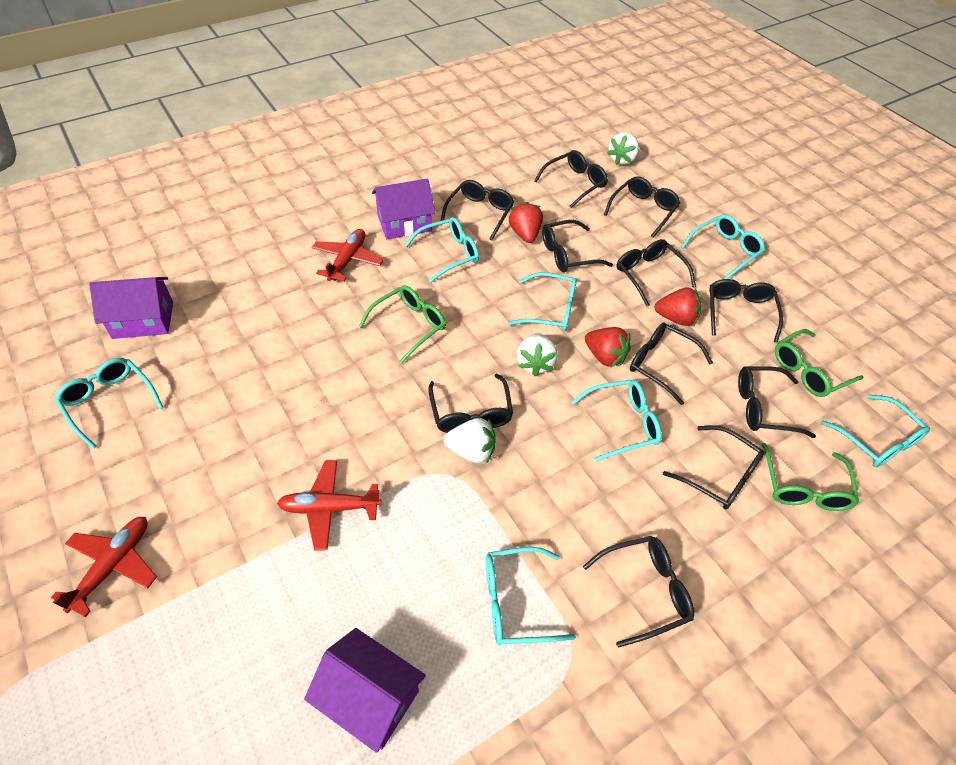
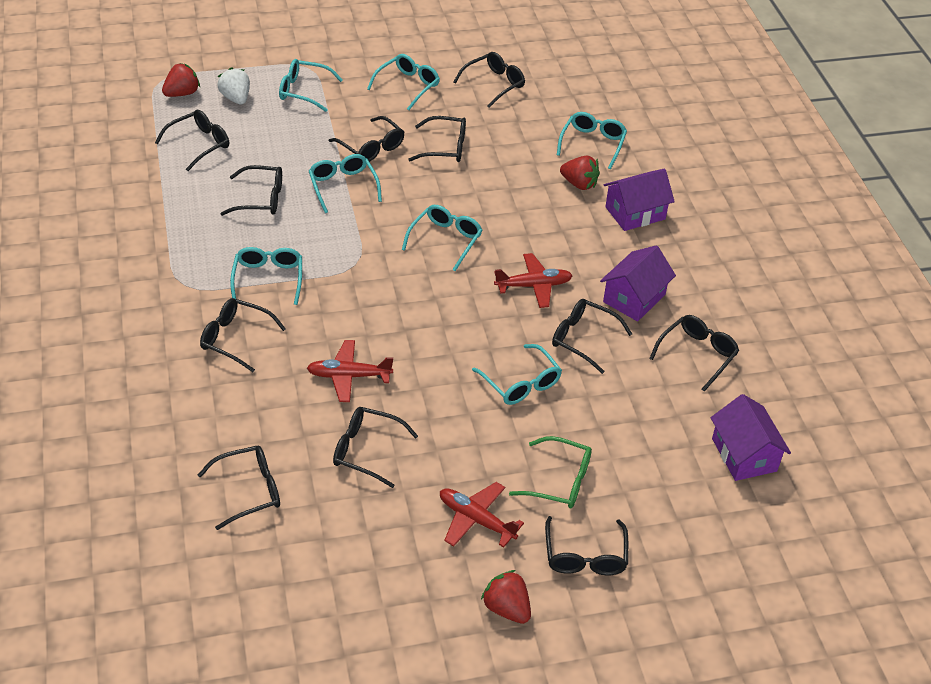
green glasses: 3 -> 1
white strawberry: 3 -> 1

